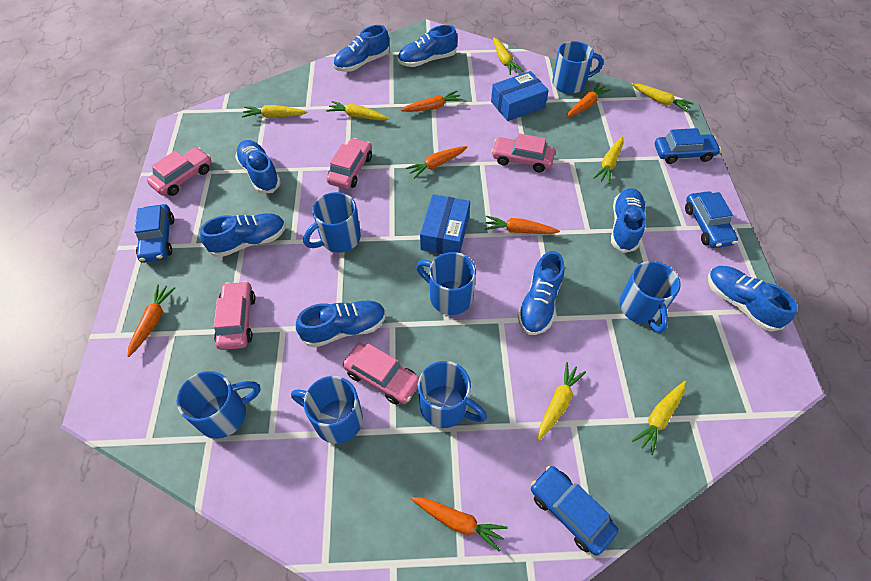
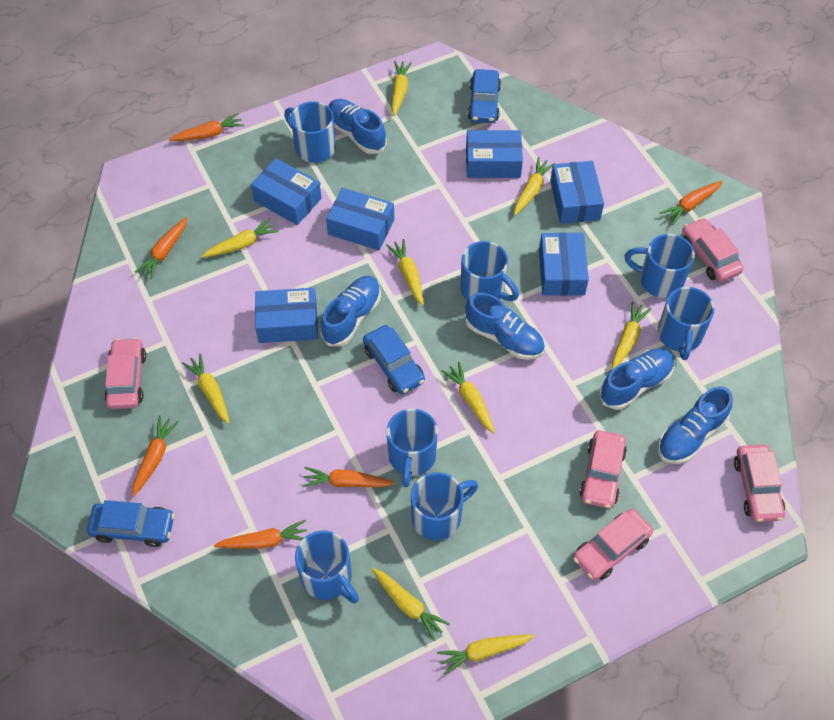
blue box: 2 -> 6
blue car: 4 -> 3
blue shoe: 8 -> 5
yellow carrot: 7 -> 9

